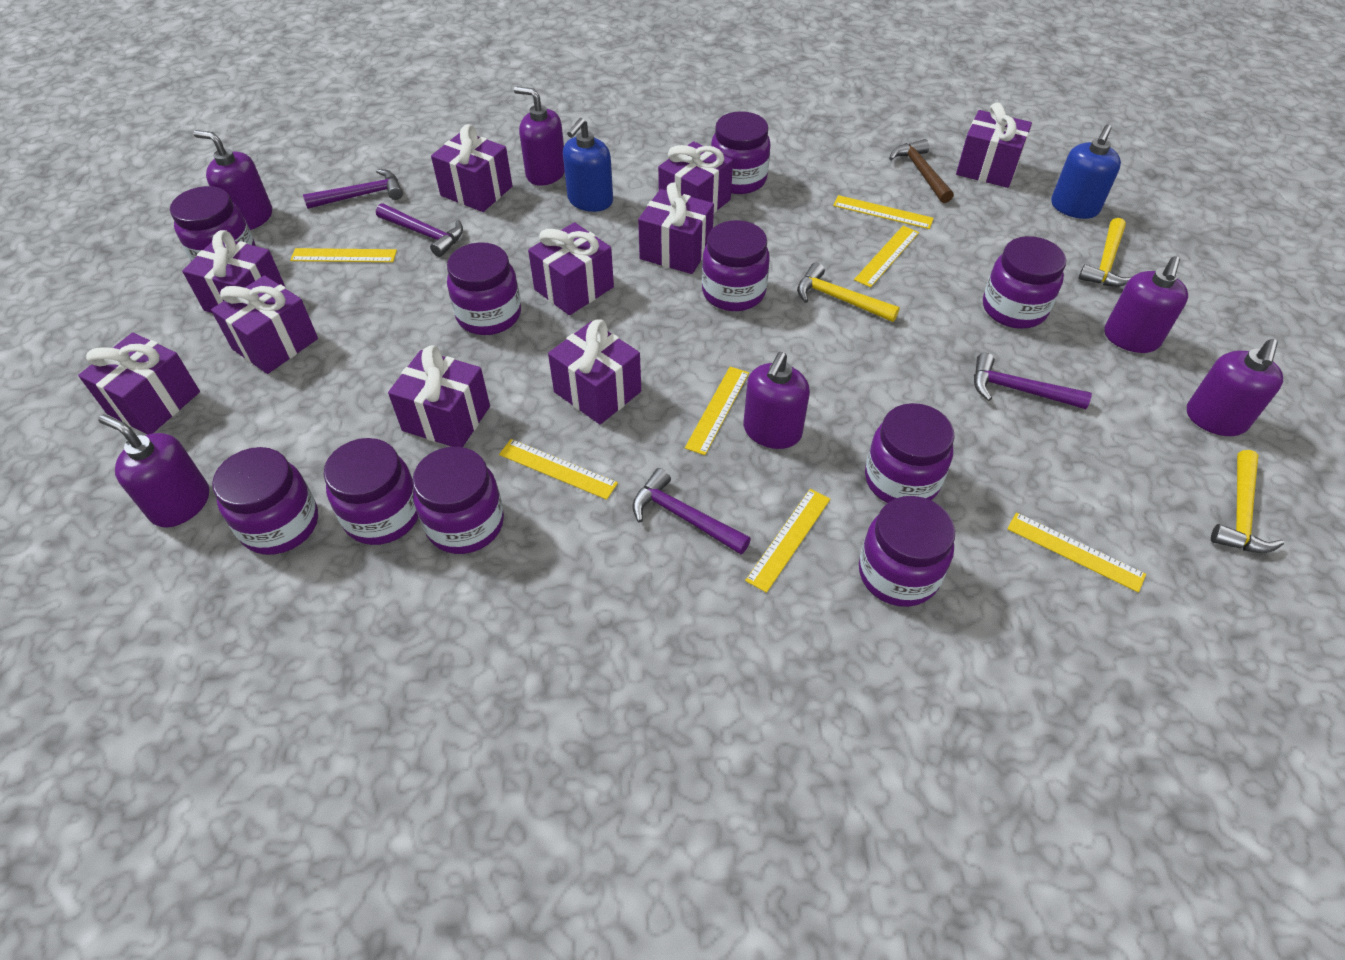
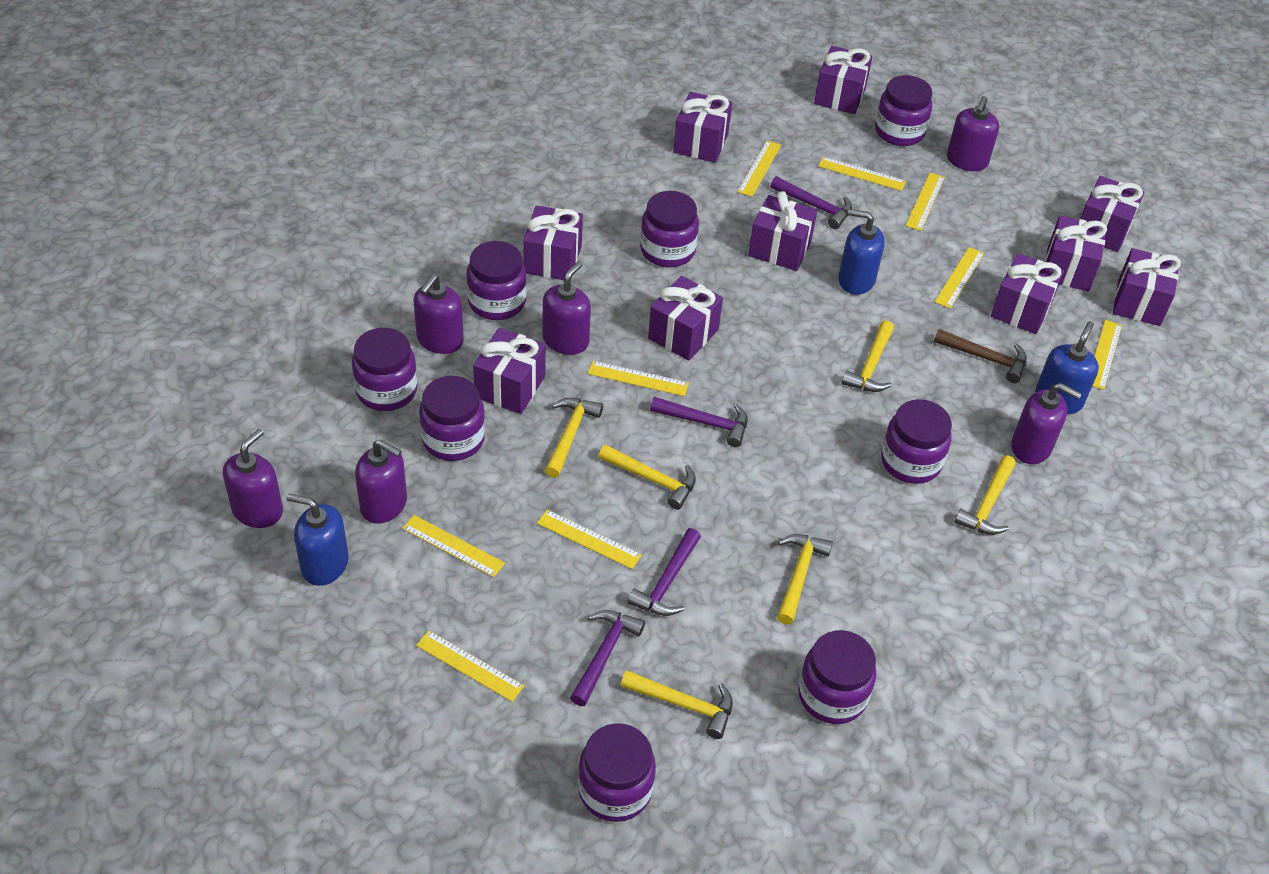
blue soap dispenser: 2 -> 3
purple jar: 10 -> 8
yellow hammer: 3 -> 6
yellow ruler: 7 -> 9

